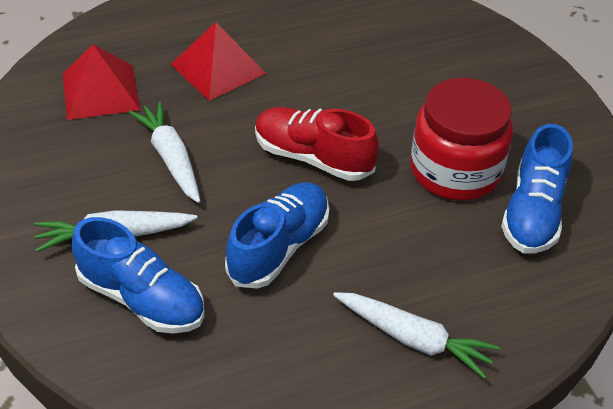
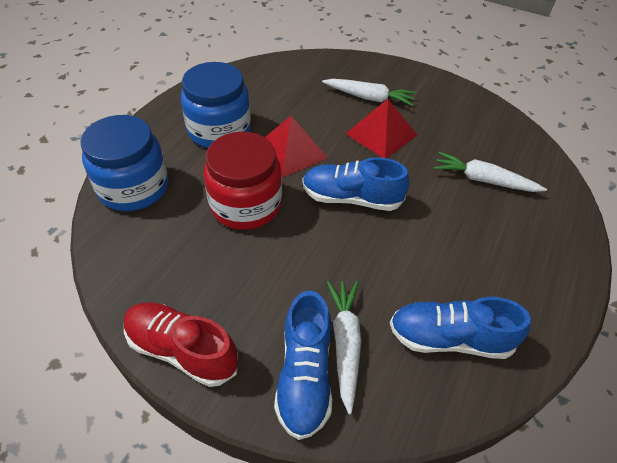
blue jar: 0 -> 2

